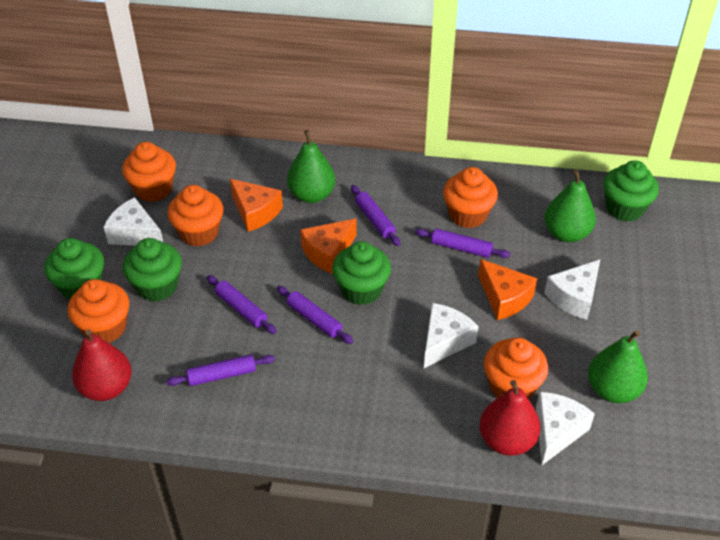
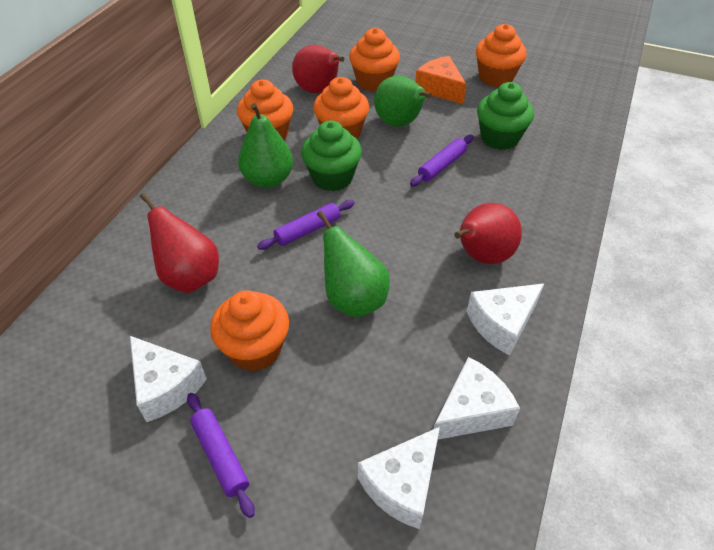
green cupcake: 4 -> 2
orange cheese: 3 -> 1
purple rolling pin: 5 -> 3
red pear: 2 -> 3

